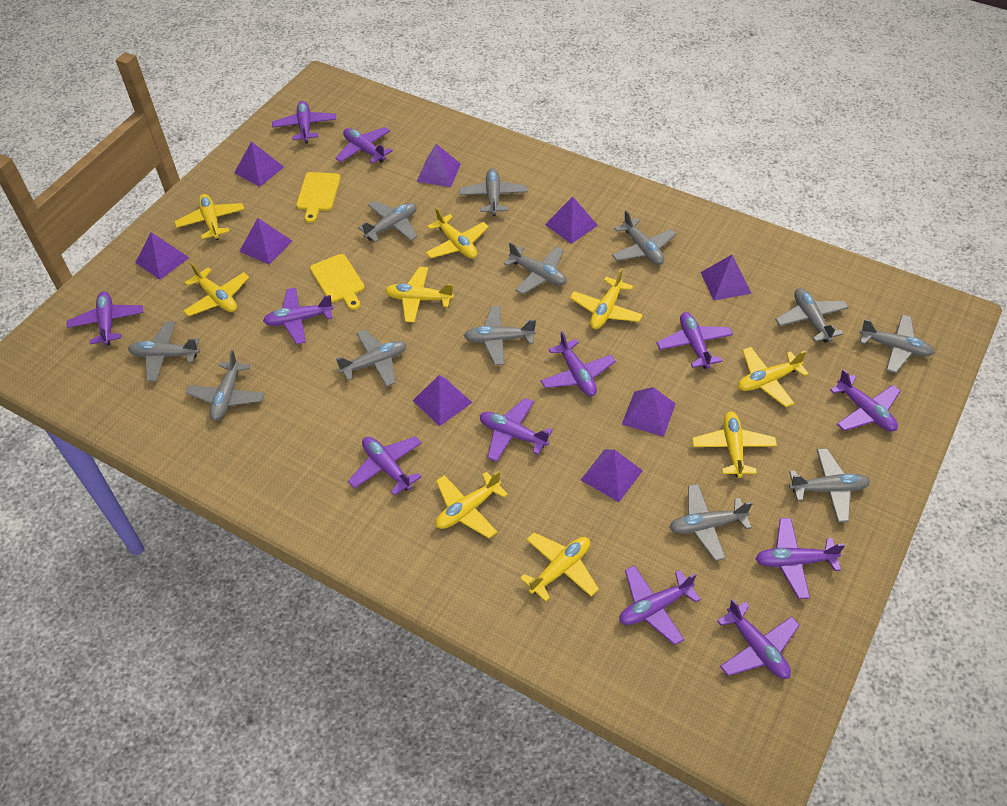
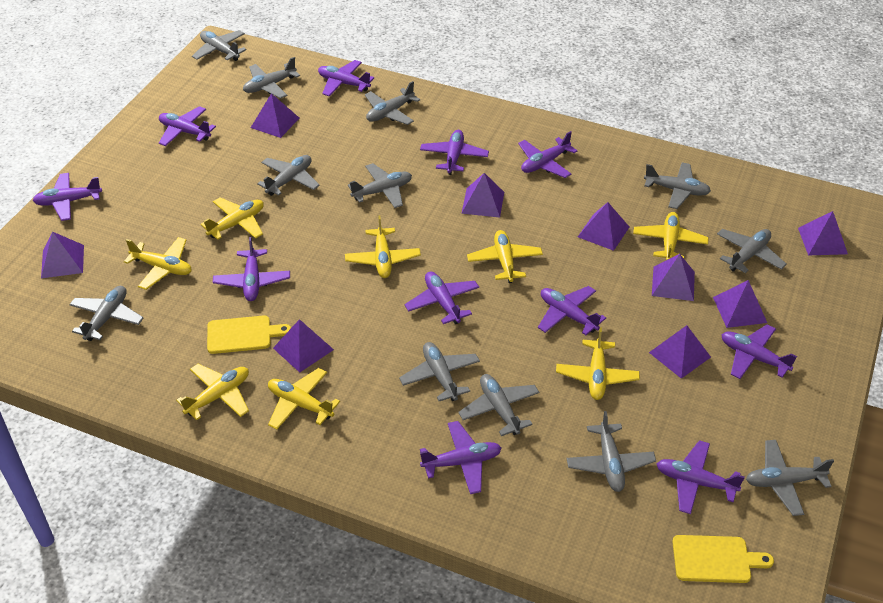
purple plane: 12 -> 11
yellow plane: 9 -> 8

